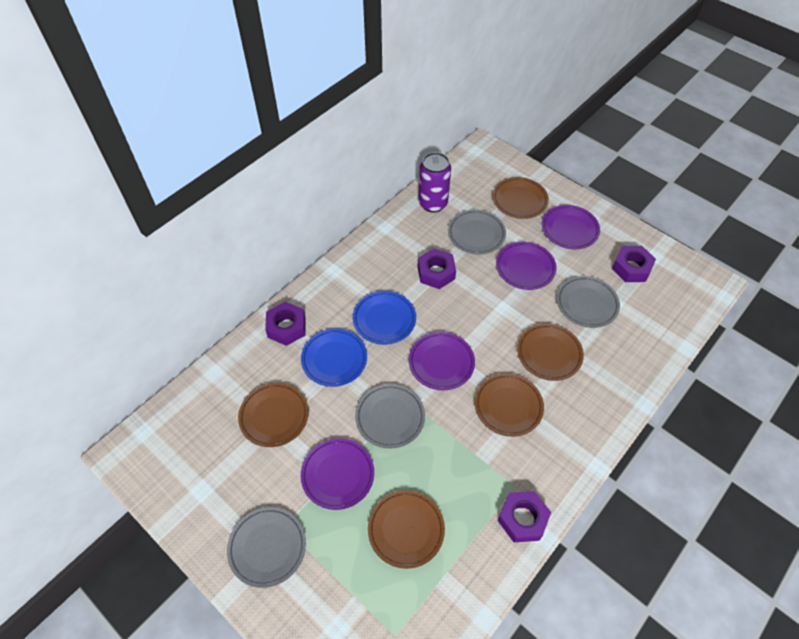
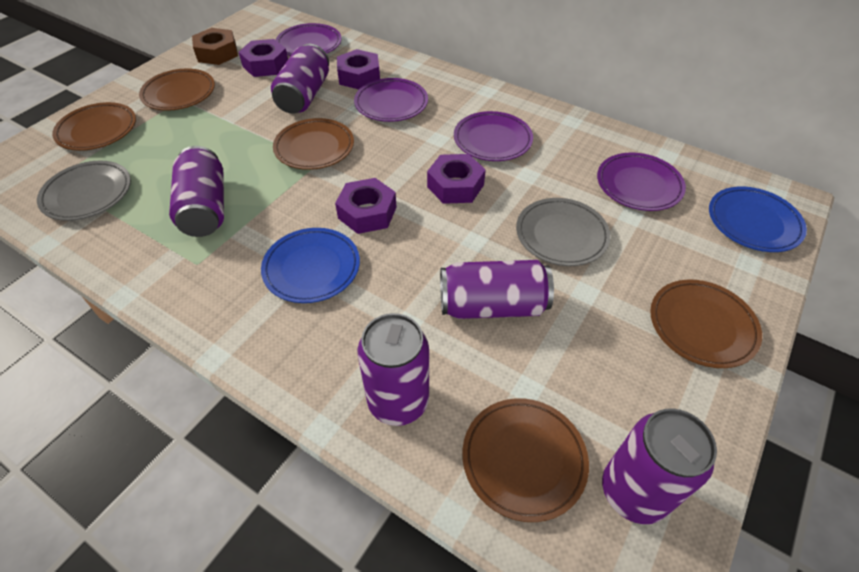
brown nut: 0 -> 1
grey plate: 4 -> 2
purple can: 1 -> 5

